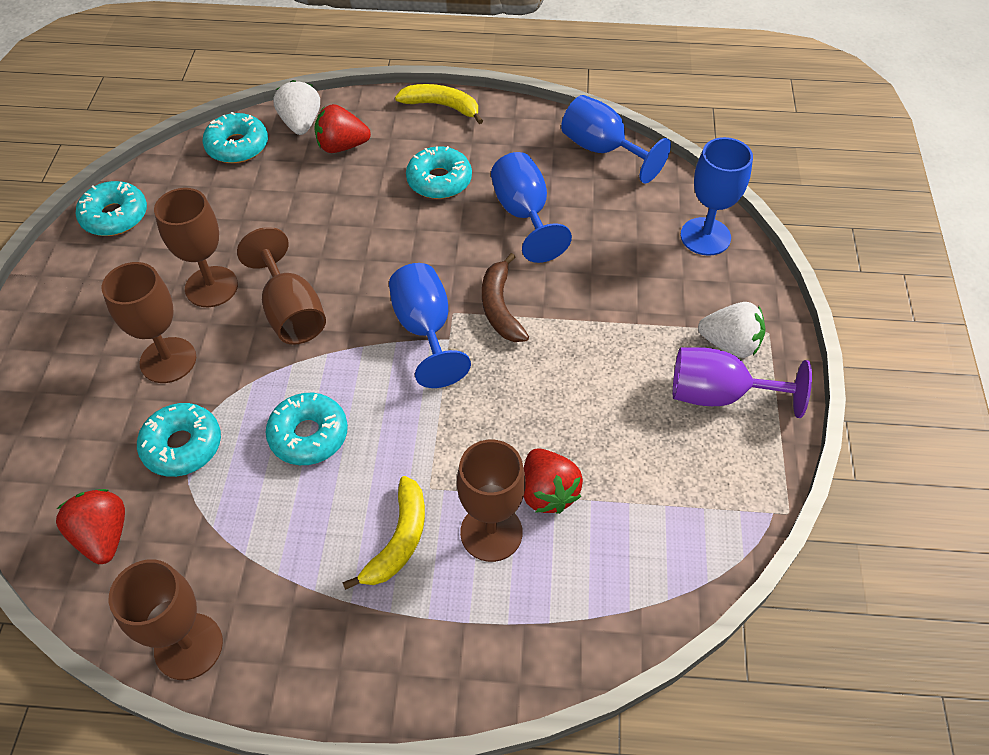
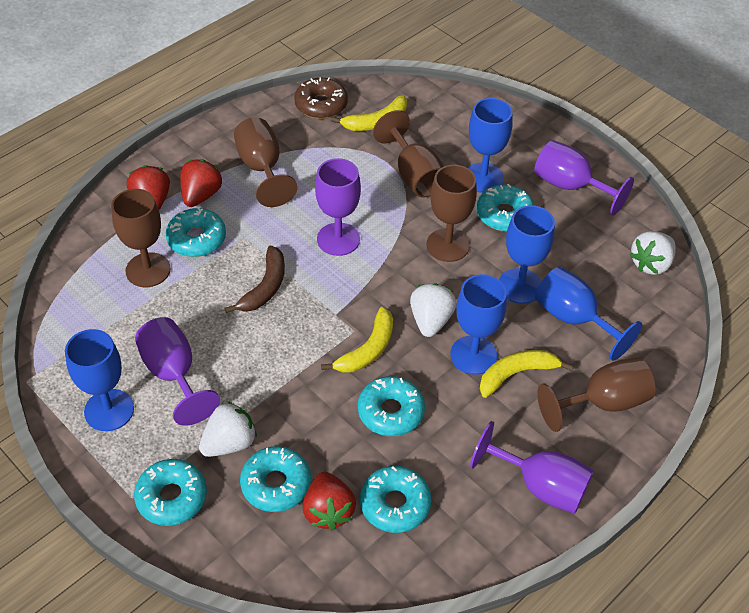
blue goblet: 4 -> 5
brown donut: 0 -> 1
purple goblet: 1 -> 4
turquoise donut: 5 -> 6
white strawberry: 2 -> 3
yellow banana: 2 -> 3

